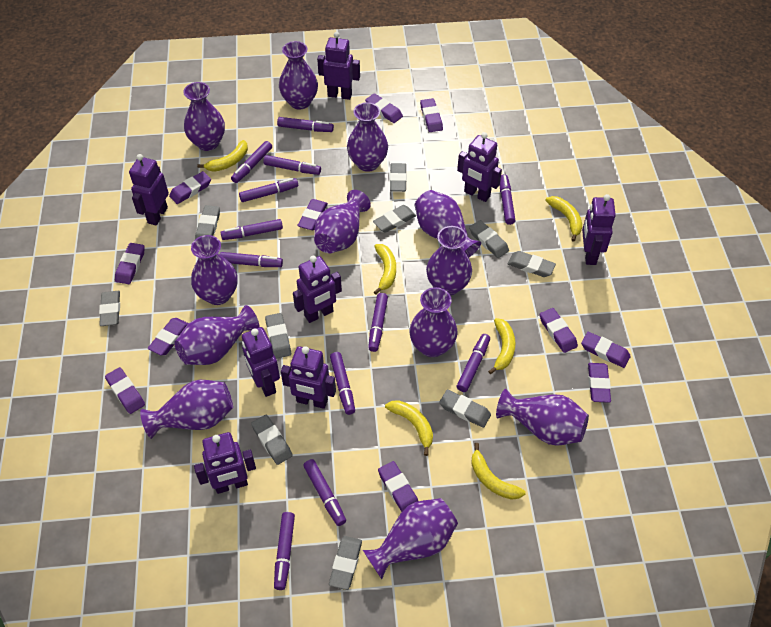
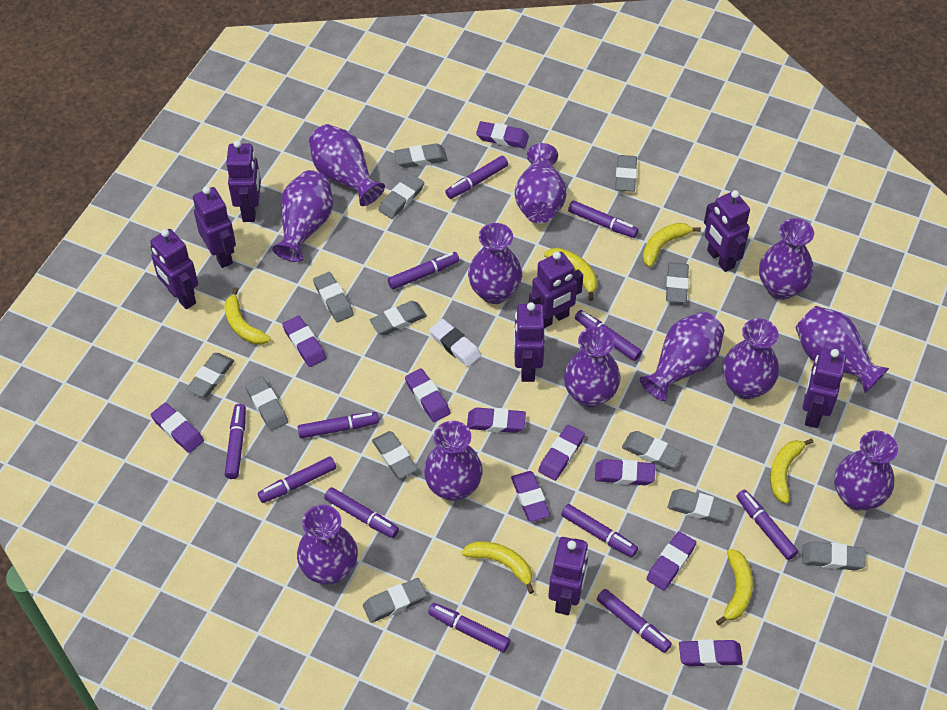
grey eraser: 10 -> 13
purple eraser: 11 -> 10
white eraser: 0 -> 1

